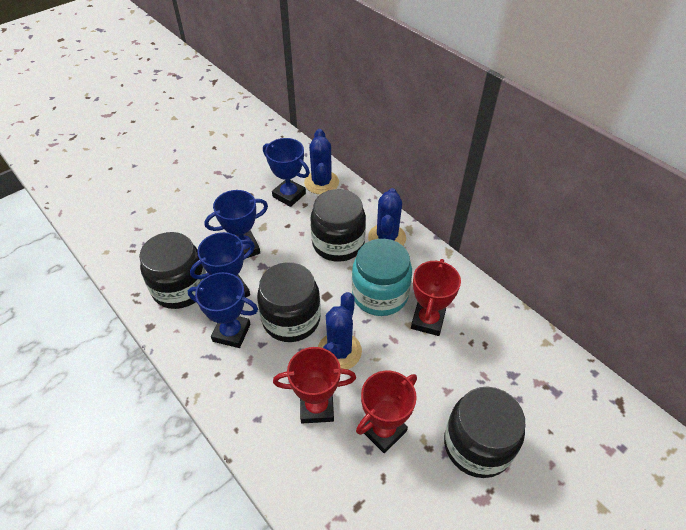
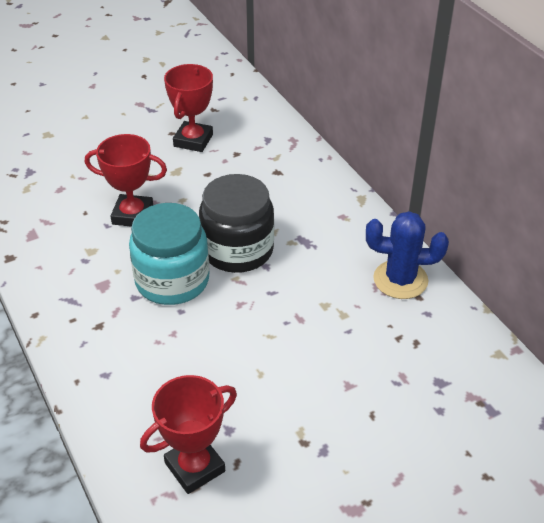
black jar: 4 -> 1
blue cactus: 3 -> 1
blue trophy: 4 -> 0

